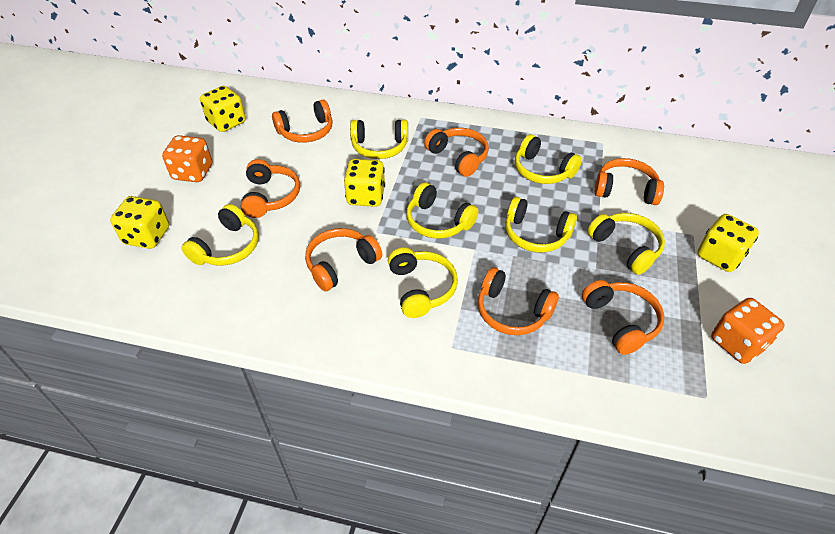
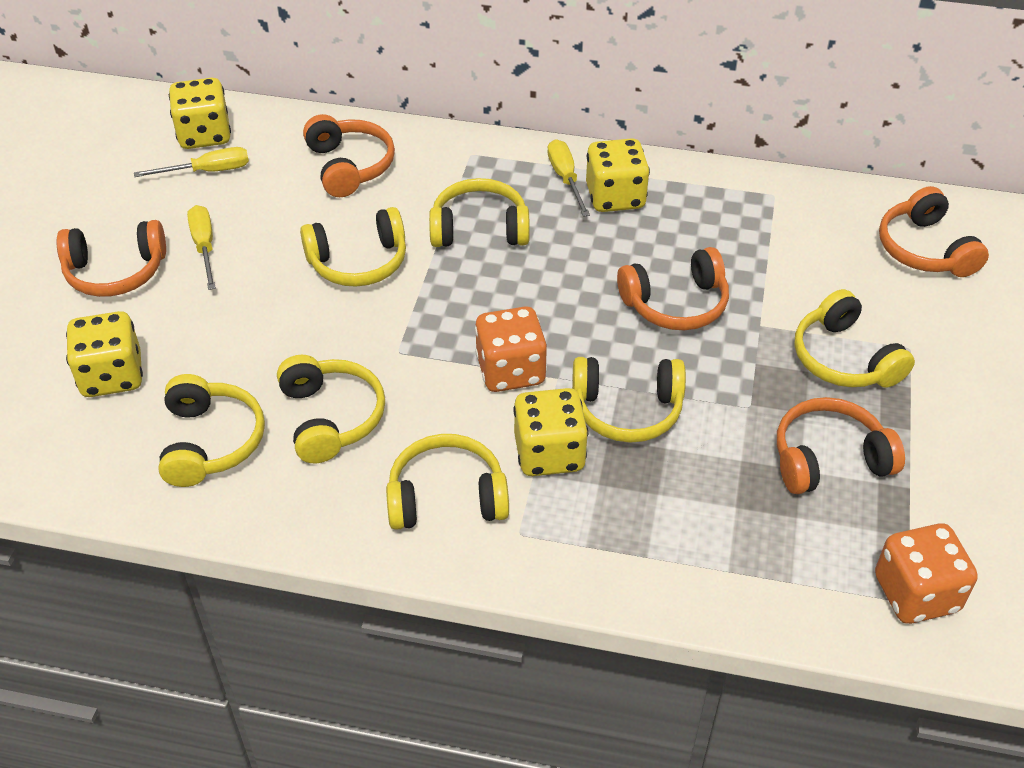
orange headphones: 7 -> 5
yellow screwdriver: 0 -> 3

